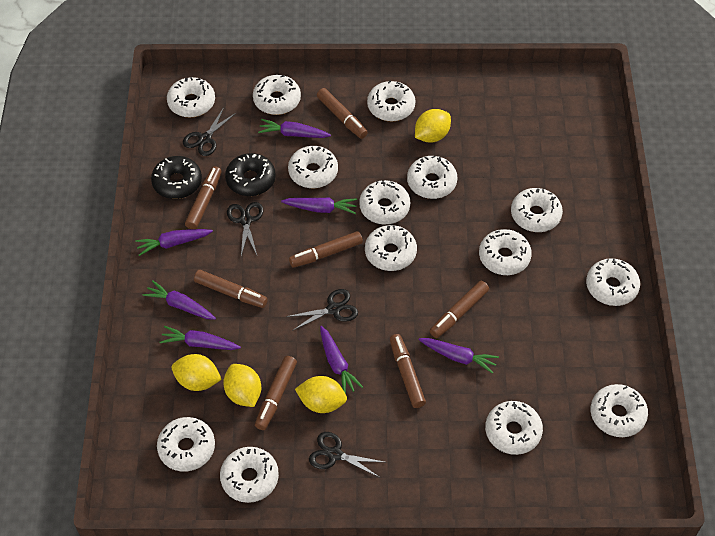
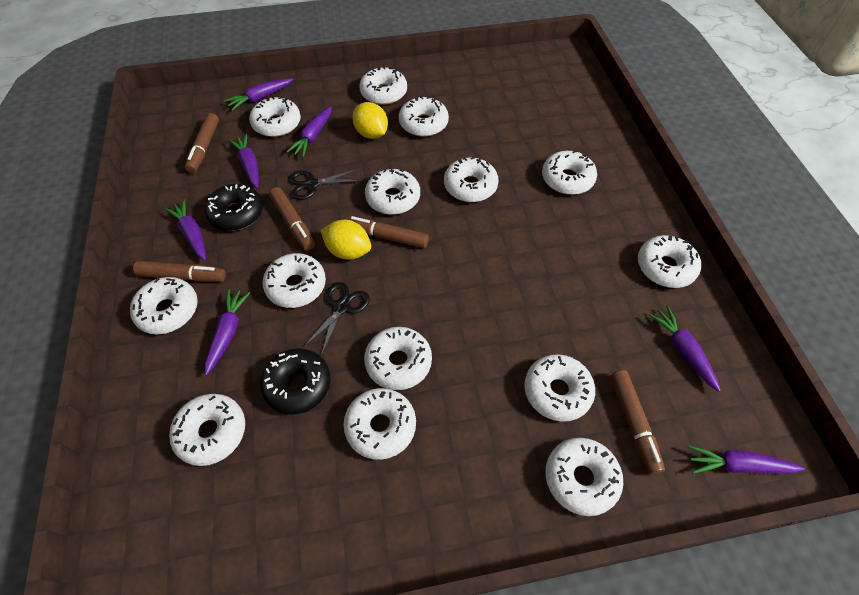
black scissors: 4 -> 2
brown marker: 7 -> 5
yellow lemon: 4 -> 2

